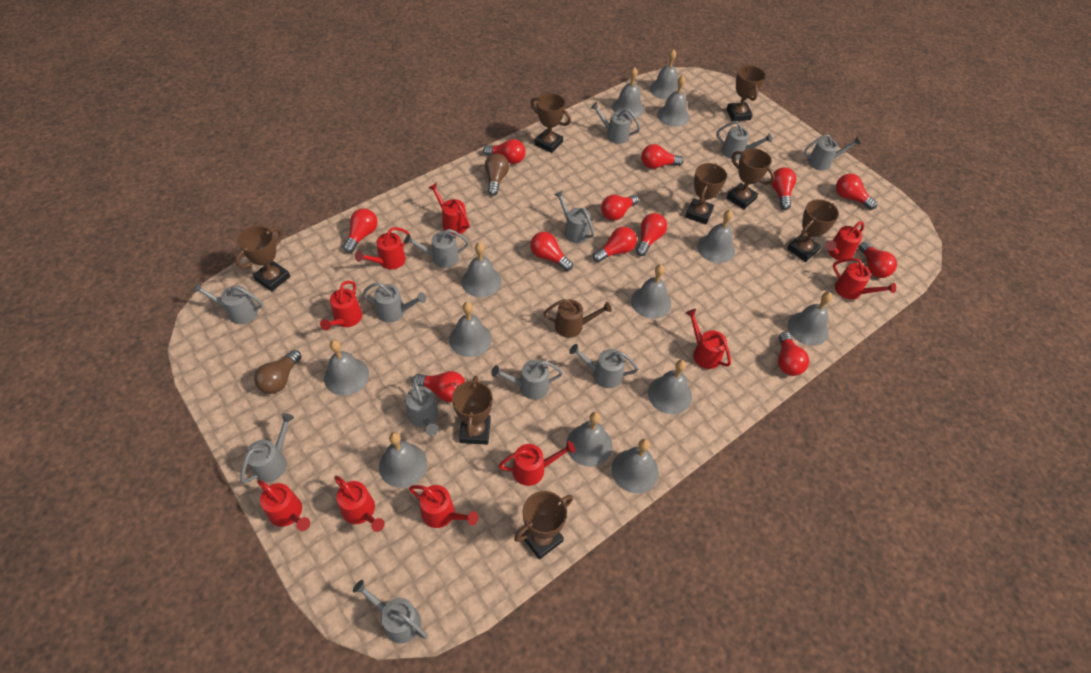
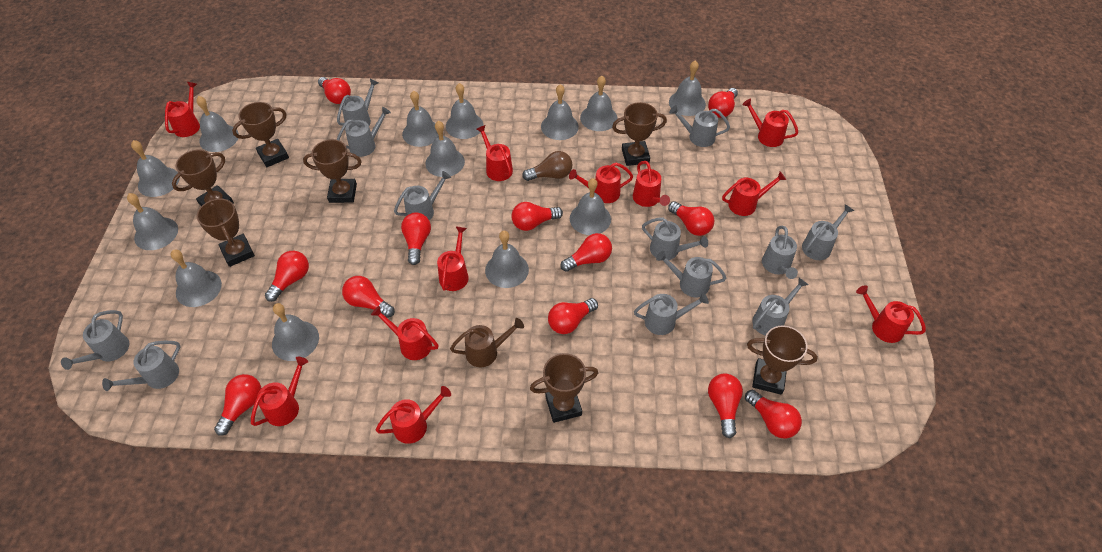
brown light bulb: 2 -> 1
brown trophy: 8 -> 7
red watering can: 10 -> 11

